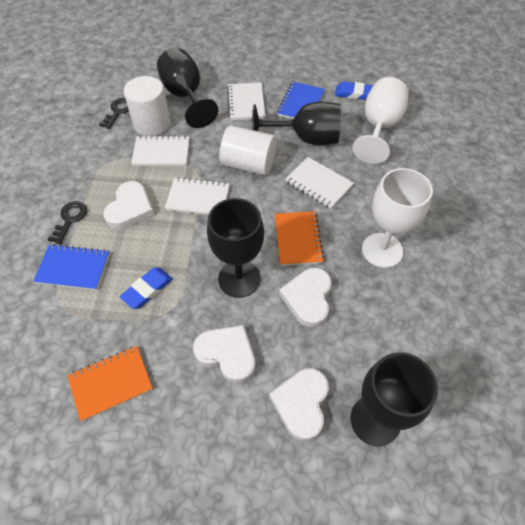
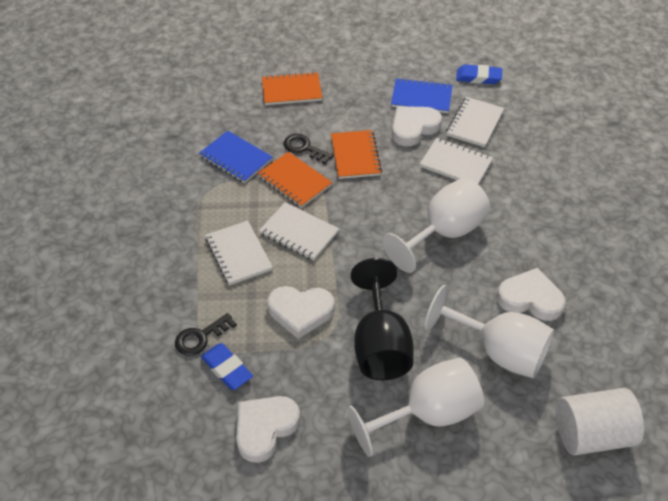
black goblet: 4 -> 1
orange notebook: 2 -> 3
white cylinder: 2 -> 1
white goblet: 2 -> 3

